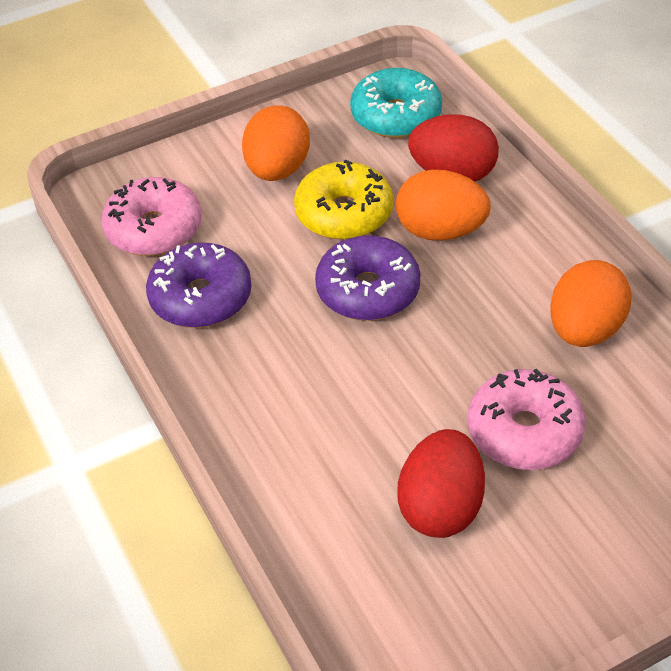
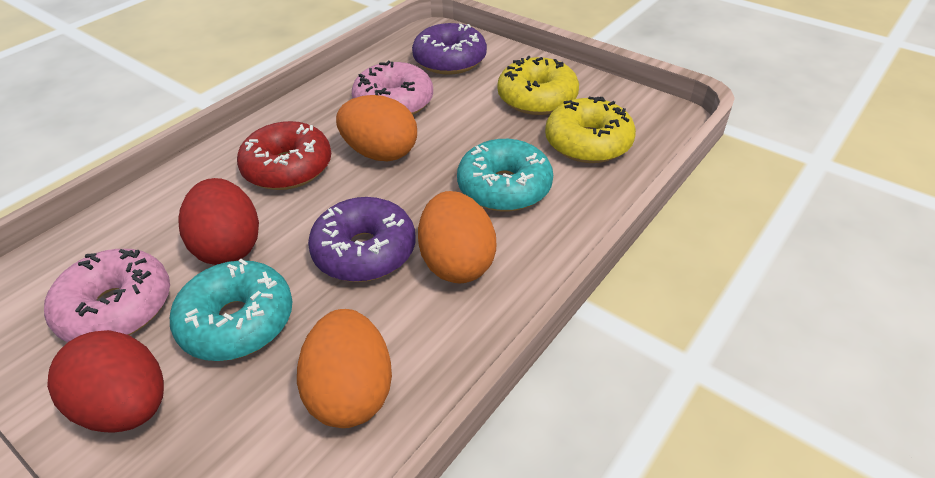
red donut: 0 -> 1
turquoise donut: 1 -> 2
yellow donut: 1 -> 2

